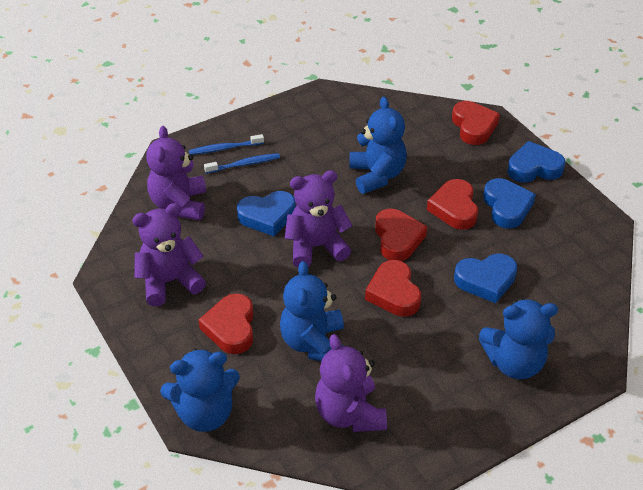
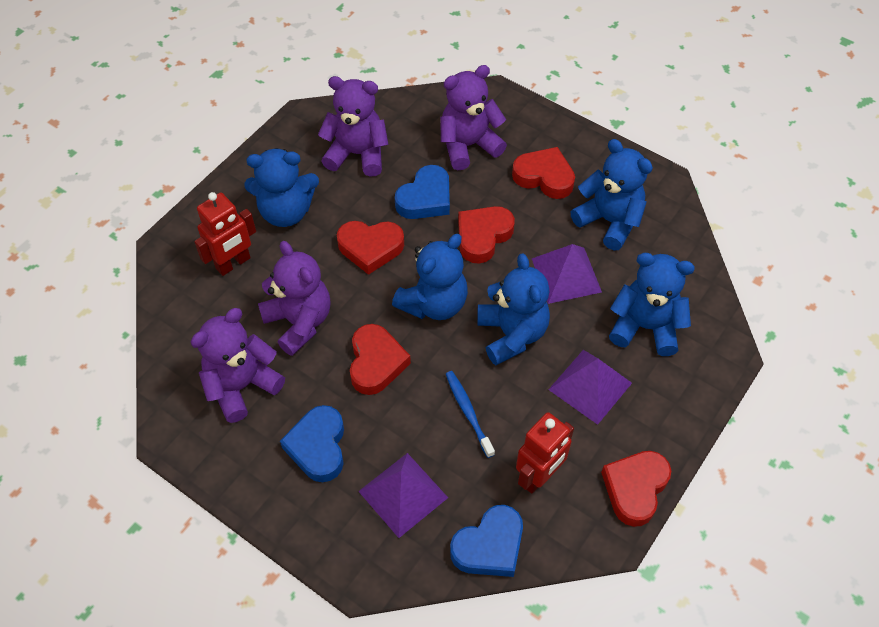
blue heart: 4 -> 3
blue teddy bear: 4 -> 5
blue toothbrush: 2 -> 1
purple pyramid: 0 -> 3
red robot: 0 -> 2

